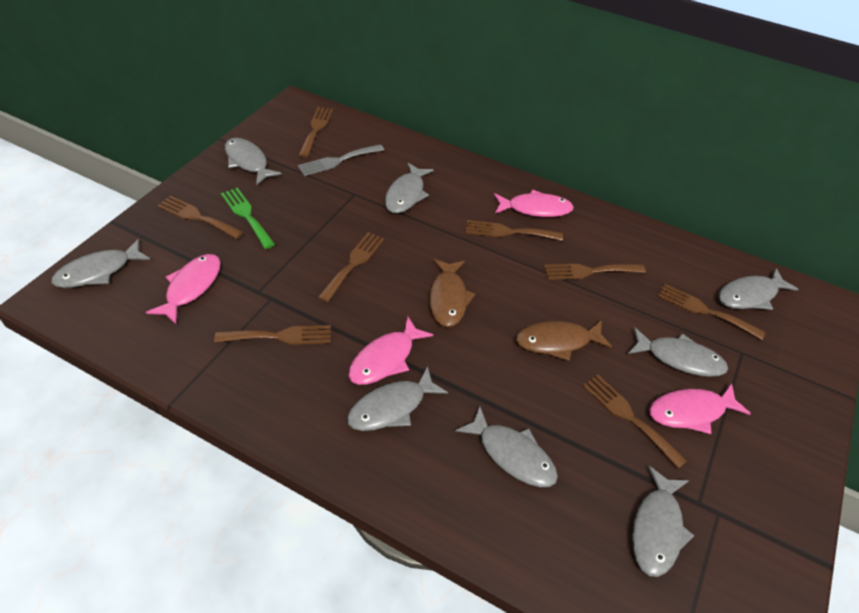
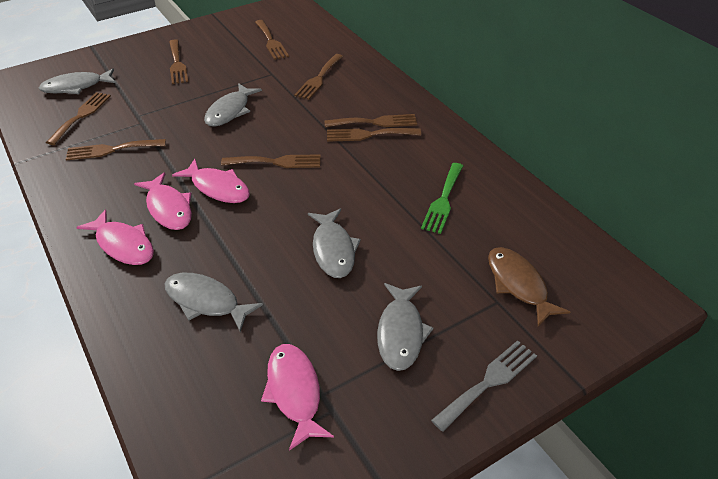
brown fish: 2 -> 1
grey fish: 8 -> 5

